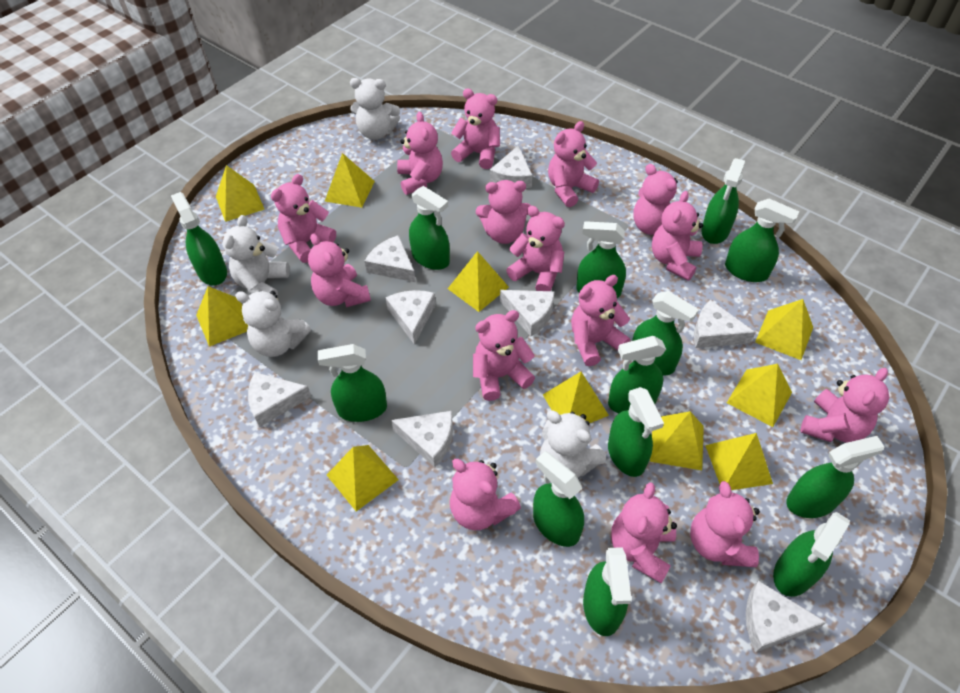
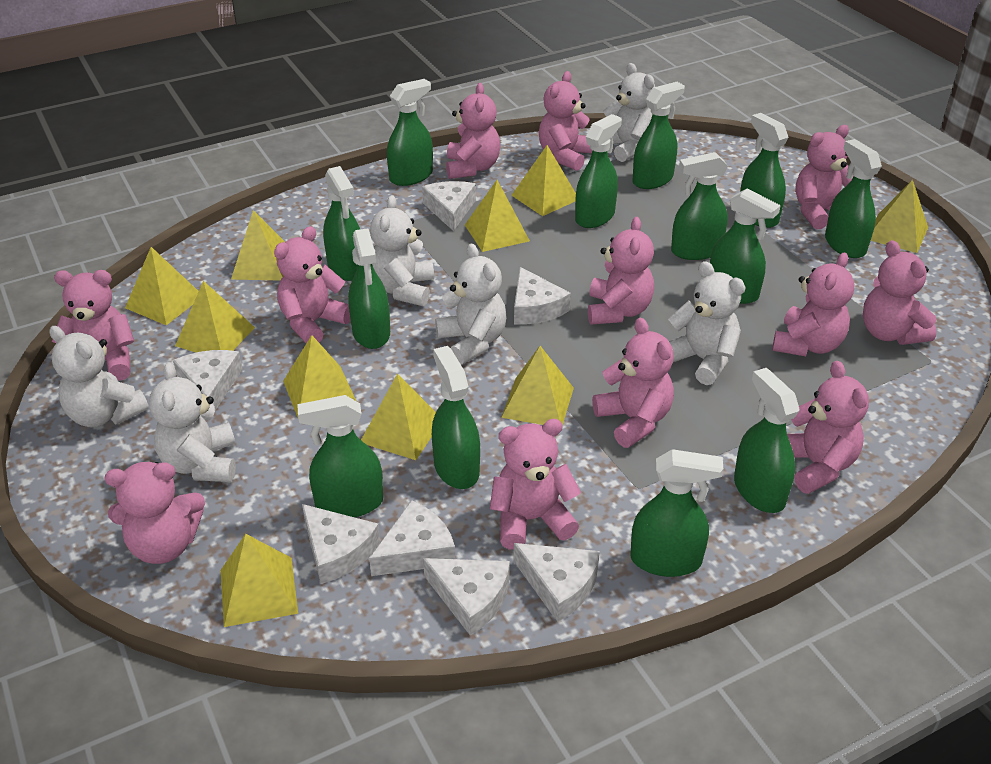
pink teddy bear: 15 -> 12
white cheese: 8 -> 7
white teddy bear: 4 -> 6

